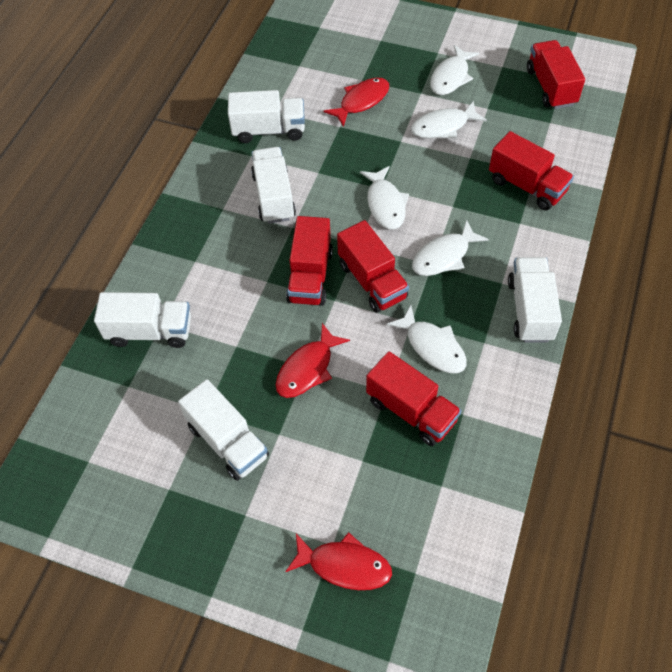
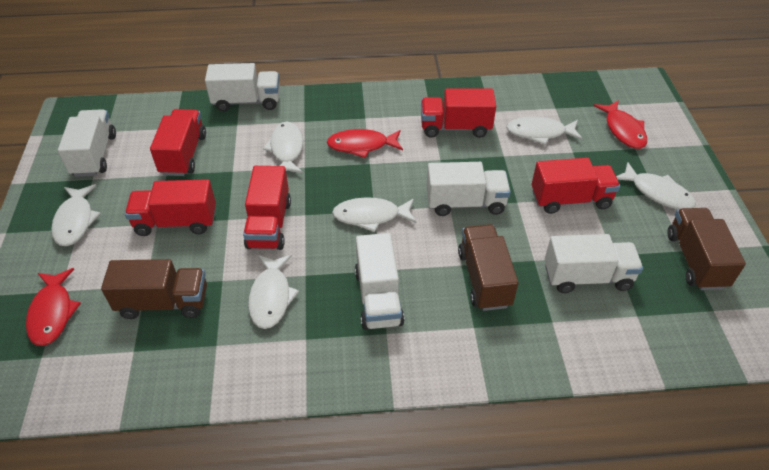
brown truck: 0 -> 3
white fish: 5 -> 6

